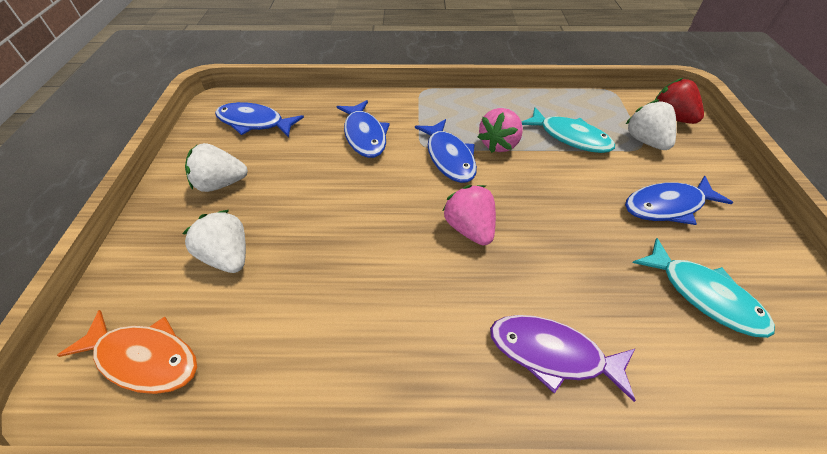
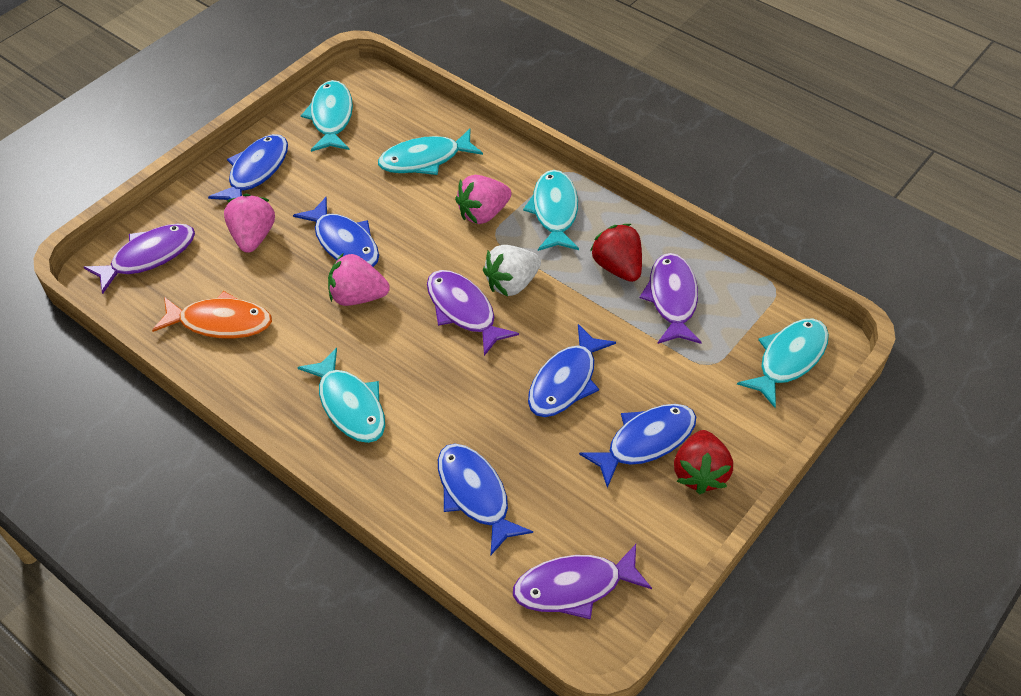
blue fish: 4 -> 5
pink strawberry: 2 -> 3
purple fish: 1 -> 4
red strawberry: 1 -> 2
turquoise fish: 2 -> 5
white strawberry: 3 -> 1

